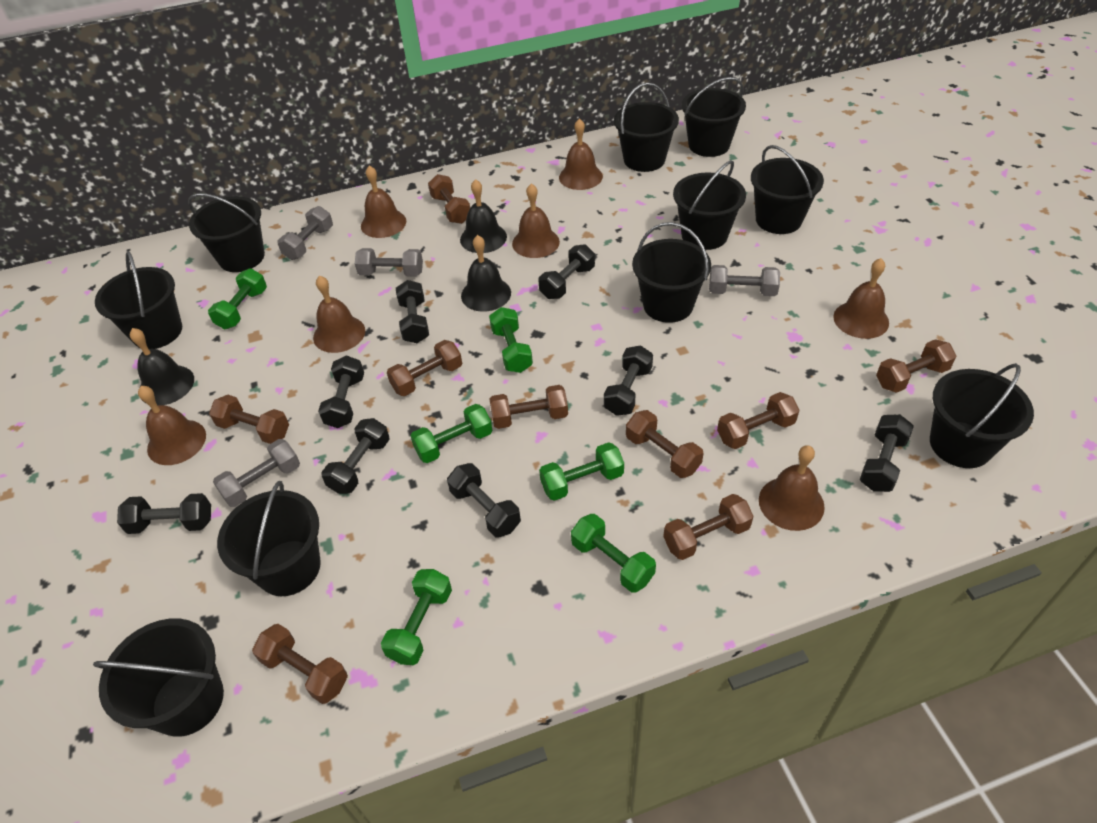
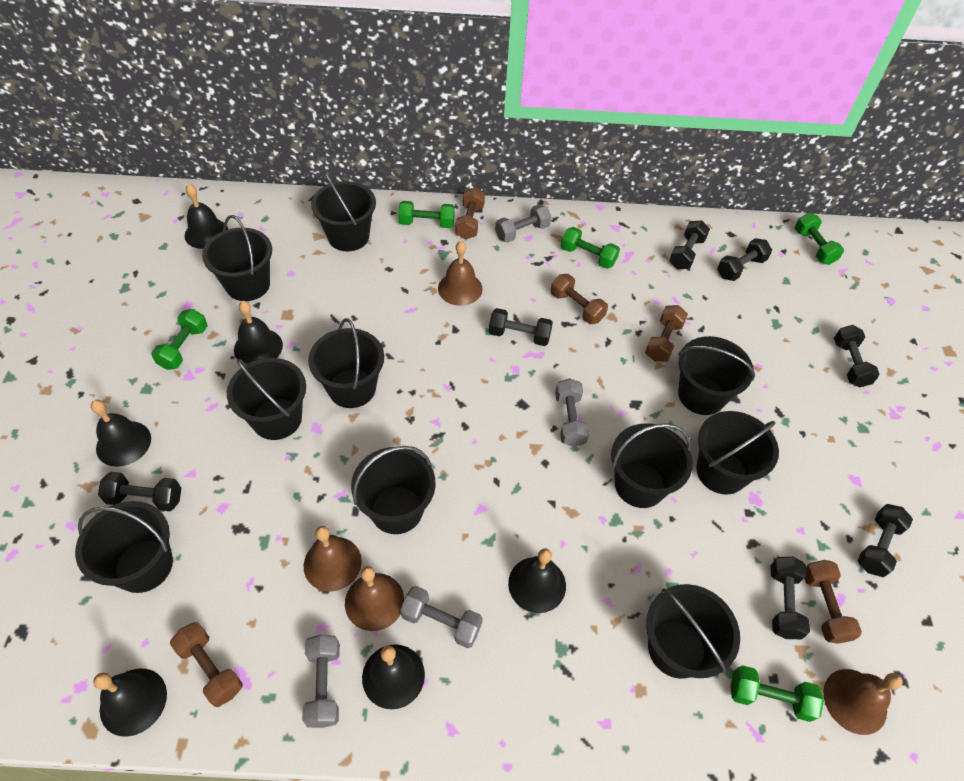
black bell: 3 -> 6
black dumbbell: 8 -> 7
brown bell: 7 -> 4
brown dumbbell: 9 -> 5
green dumbbell: 6 -> 5

